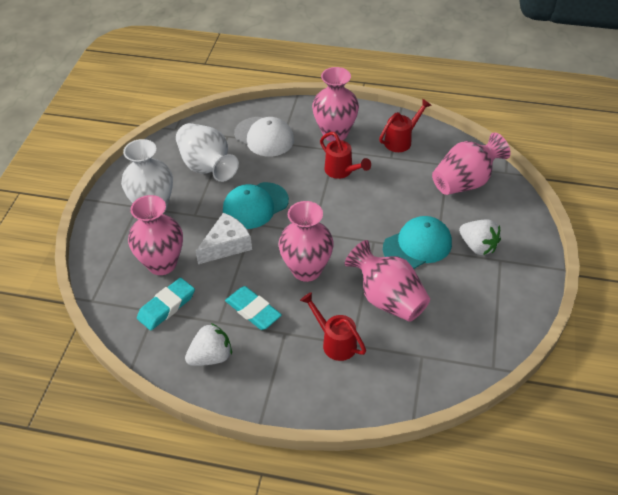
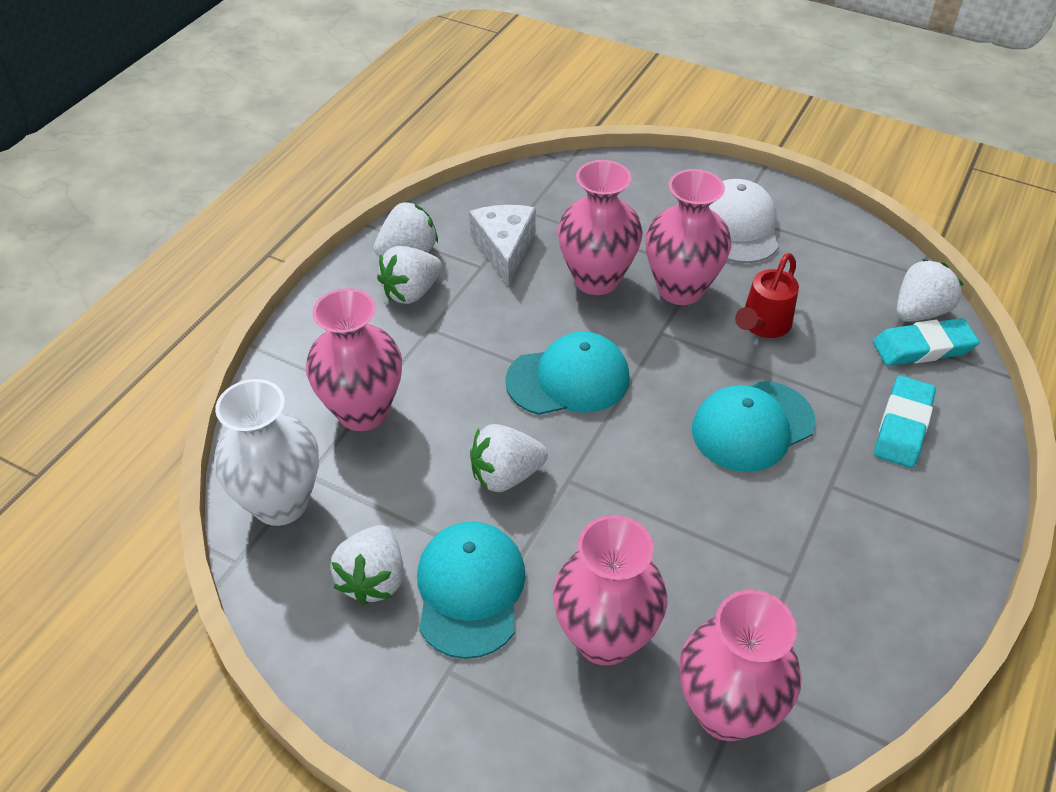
red watering can: 3 -> 1
turquoise cap: 2 -> 3
white strawberry: 2 -> 5
white vase: 2 -> 1

